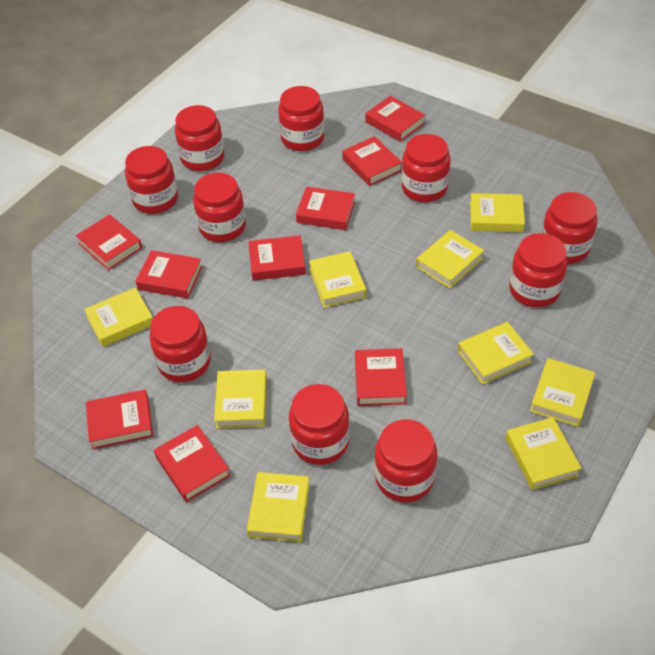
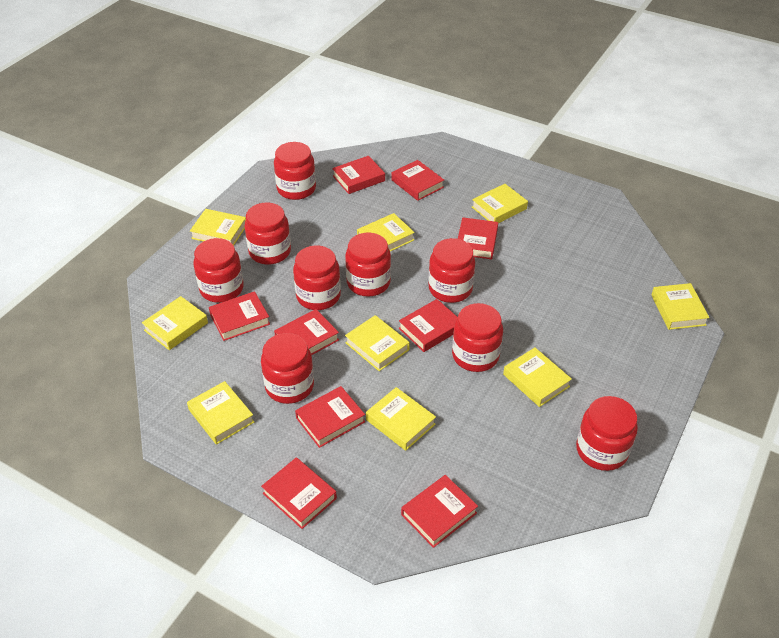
red jar: 10 -> 9

